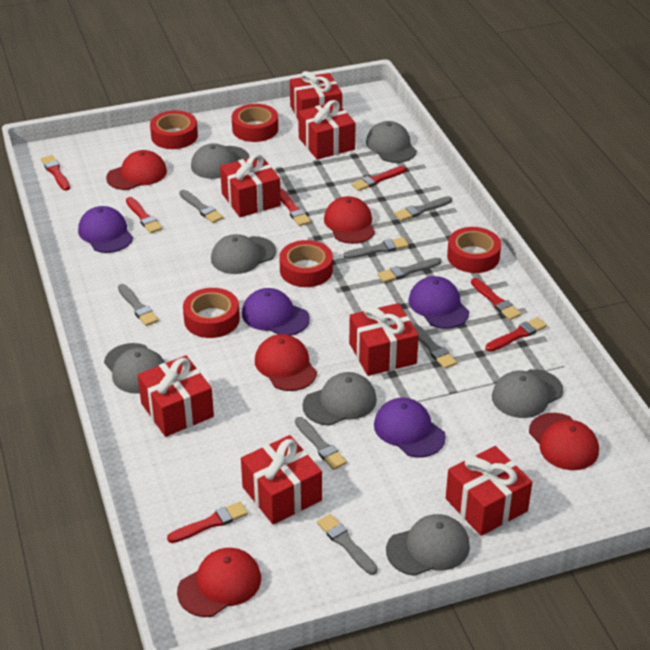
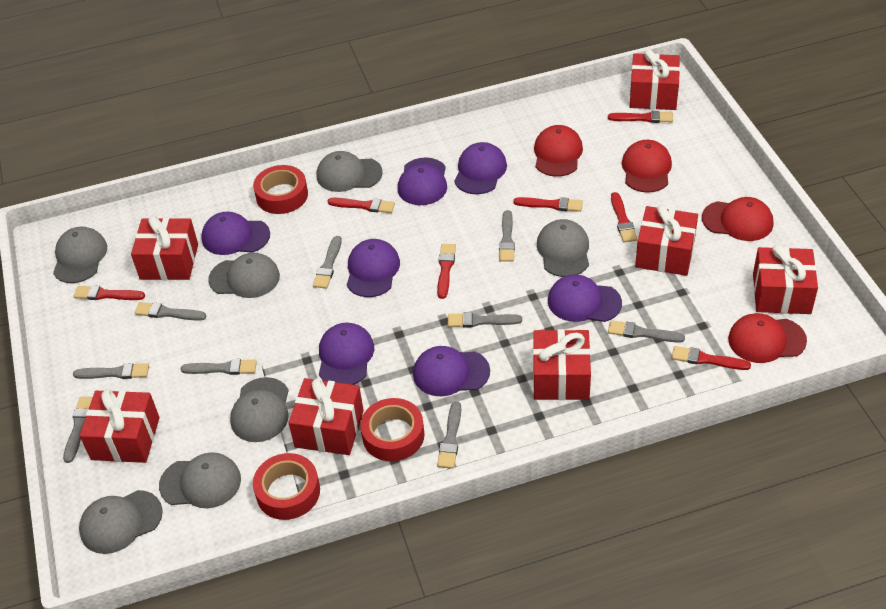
grey brush: 8 -> 9
purple cap: 4 -> 7
red cap: 5 -> 4
red tape: 5 -> 3

